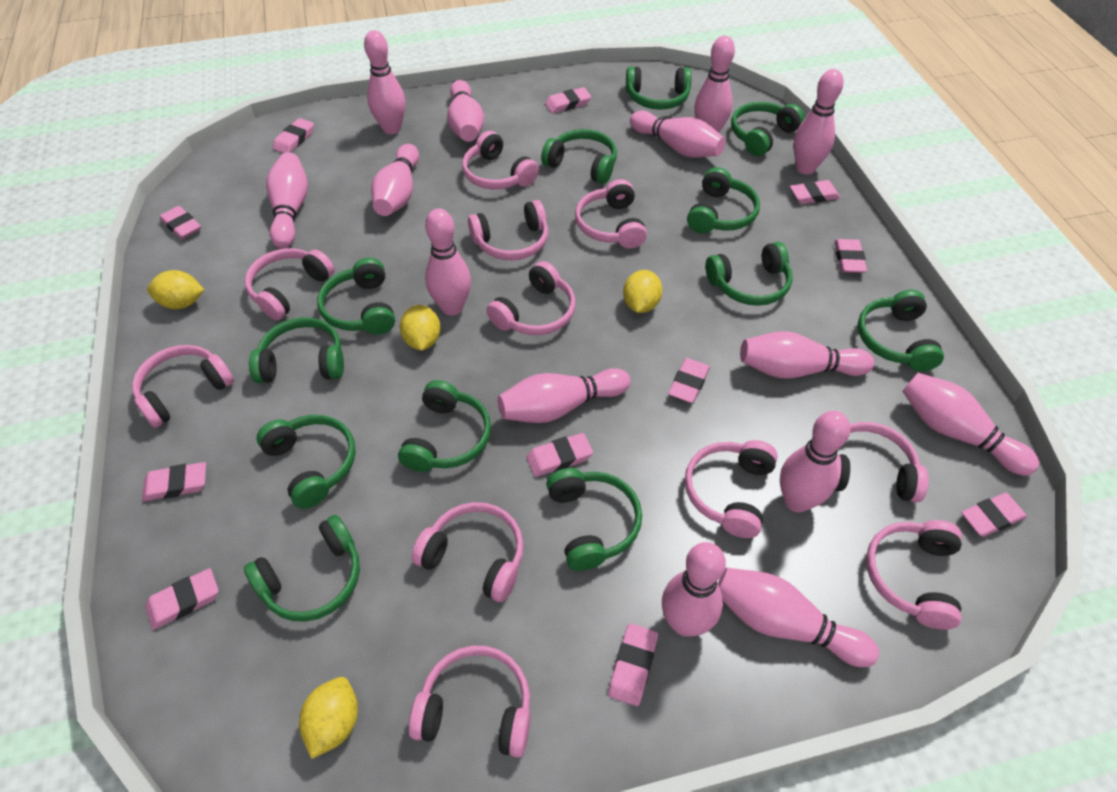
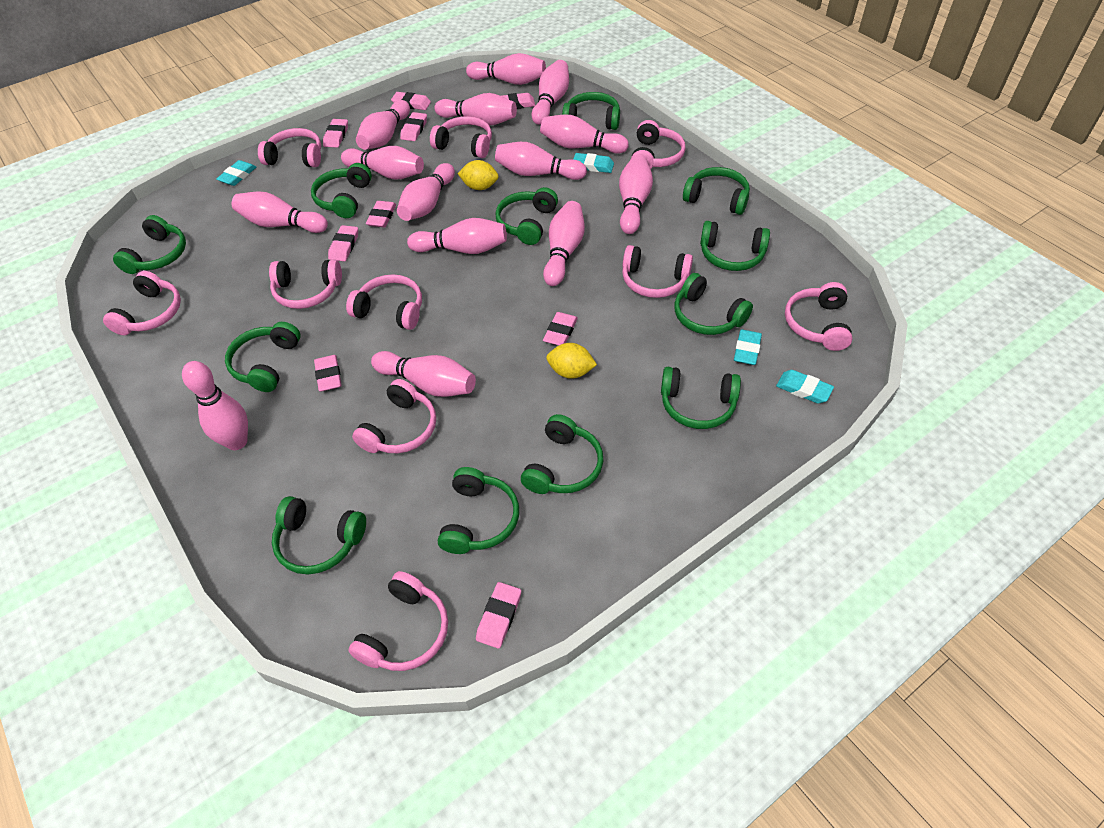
pink eraser: 11 -> 9
pink headphones: 11 -> 10
turquoise eraser: 0 -> 4
yellow lemon: 4 -> 2

